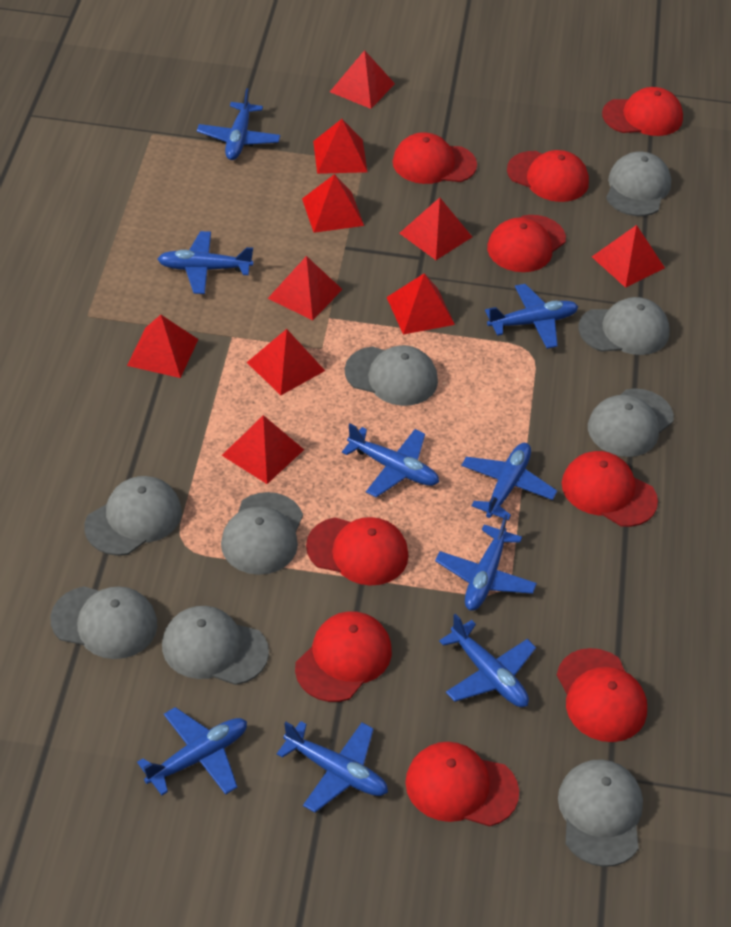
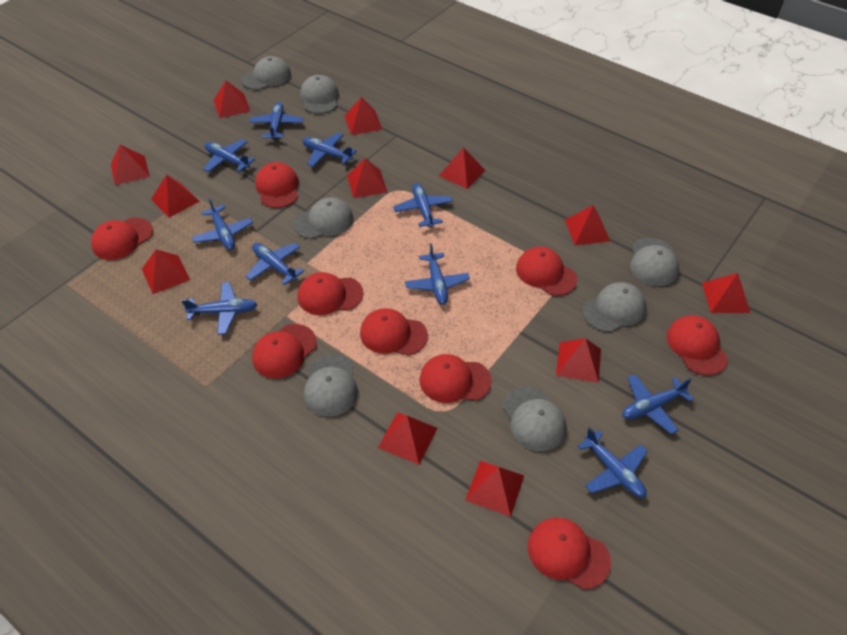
blue plane: 9 -> 10
grey cap: 9 -> 7
red pyramid: 10 -> 12

